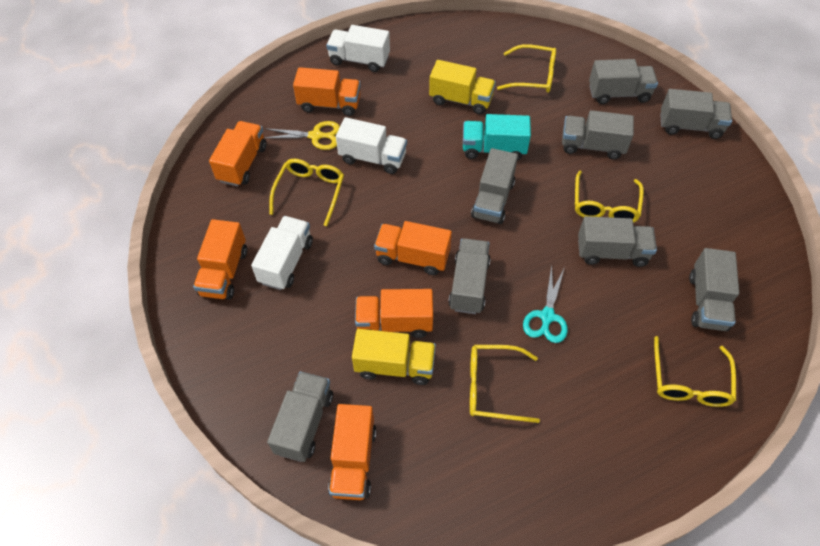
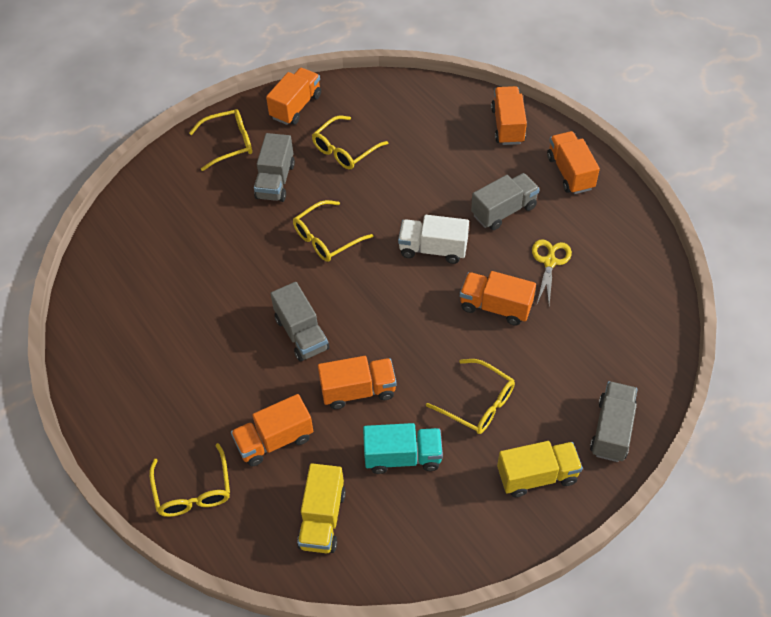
grey truck: 8 -> 4
turquoise scissors: 1 -> 0
white truck: 3 -> 1

